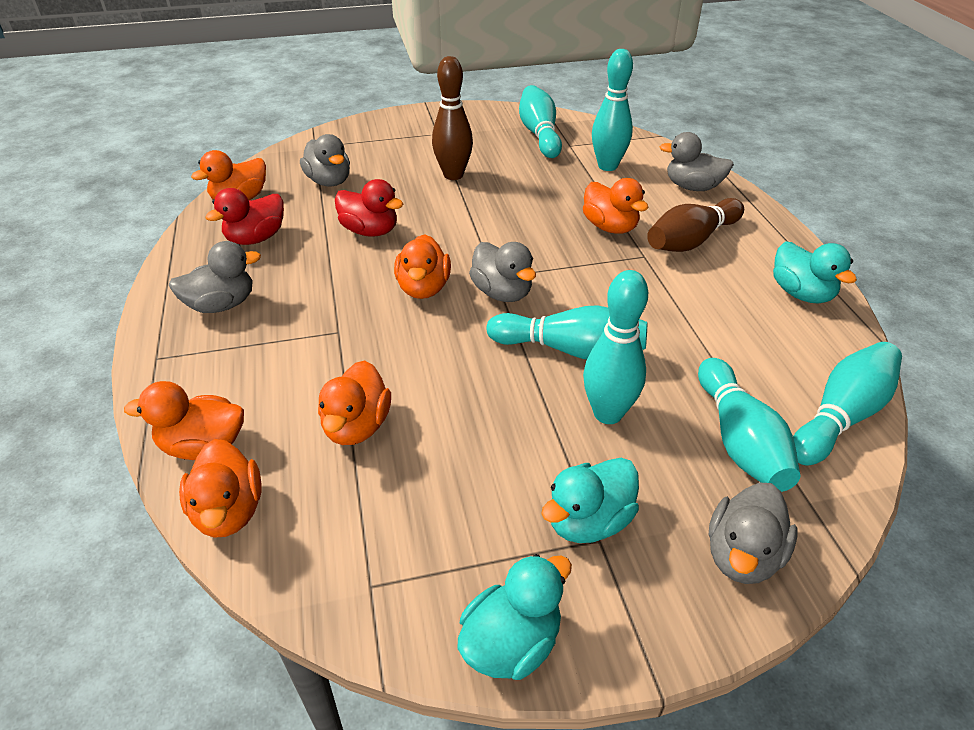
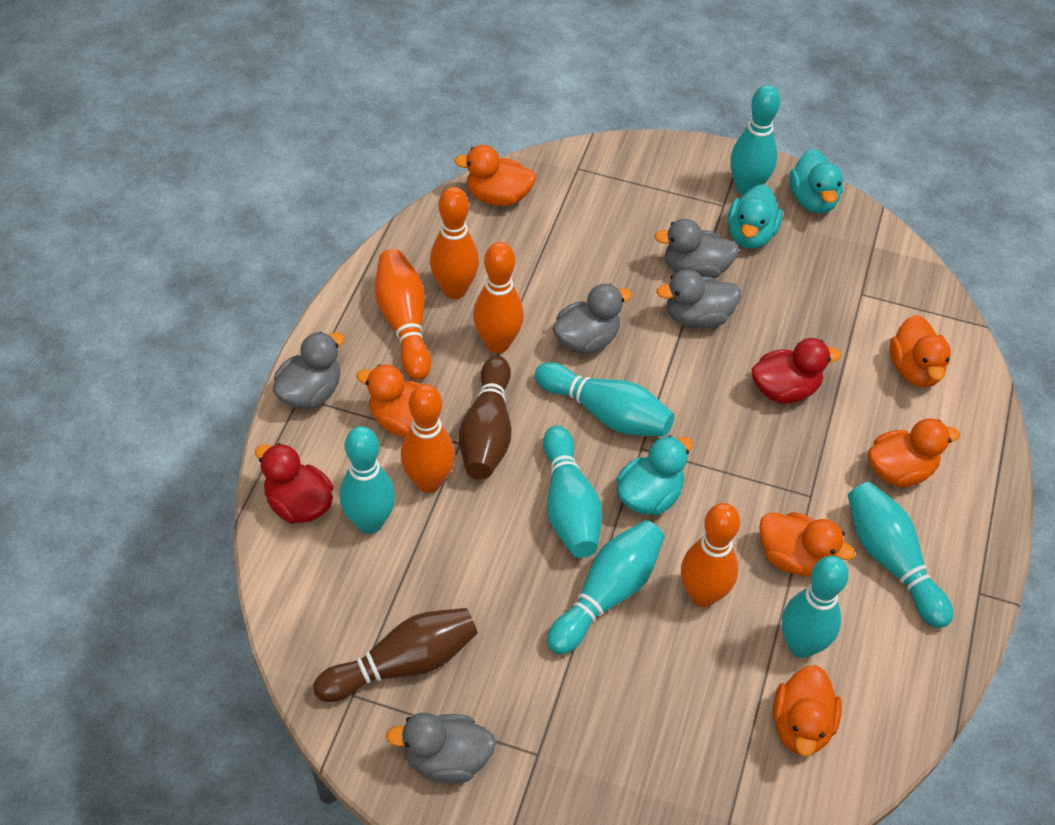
orange bowling pin: 0 -> 5
turquoise bowling pin: 6 -> 7

